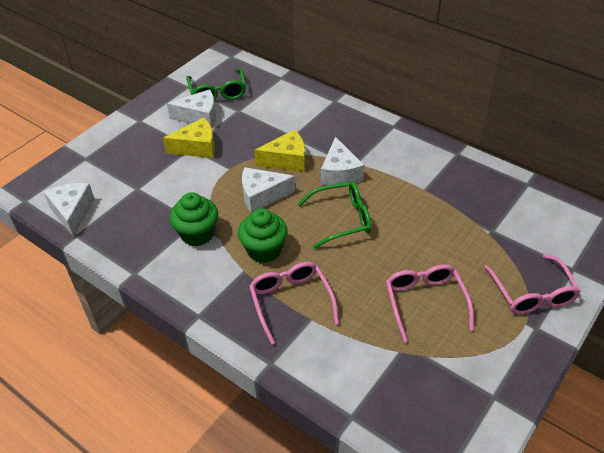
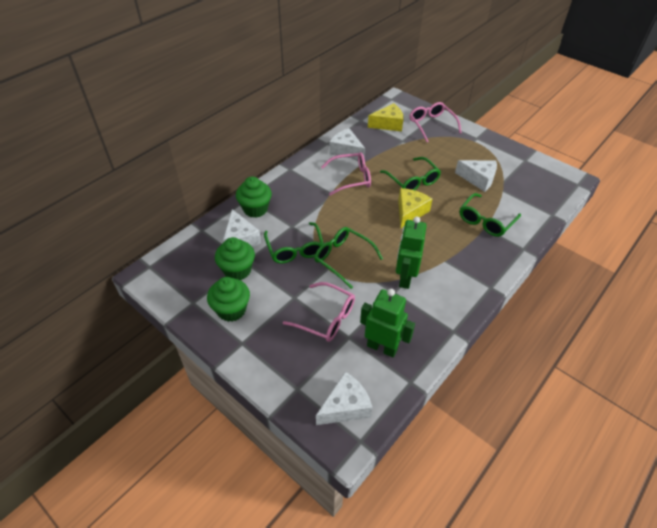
green cupcake: 2 -> 3
green glasses: 2 -> 4
green robot: 0 -> 2

